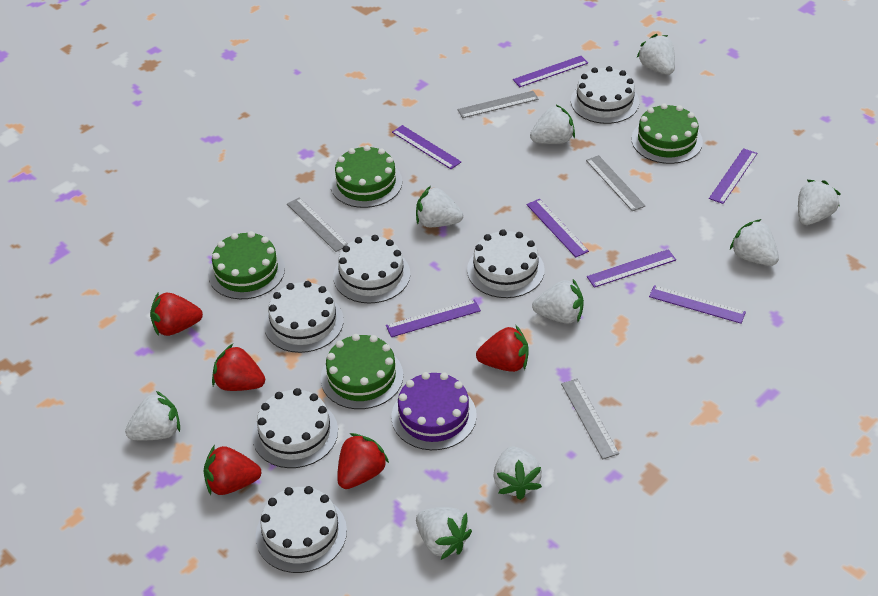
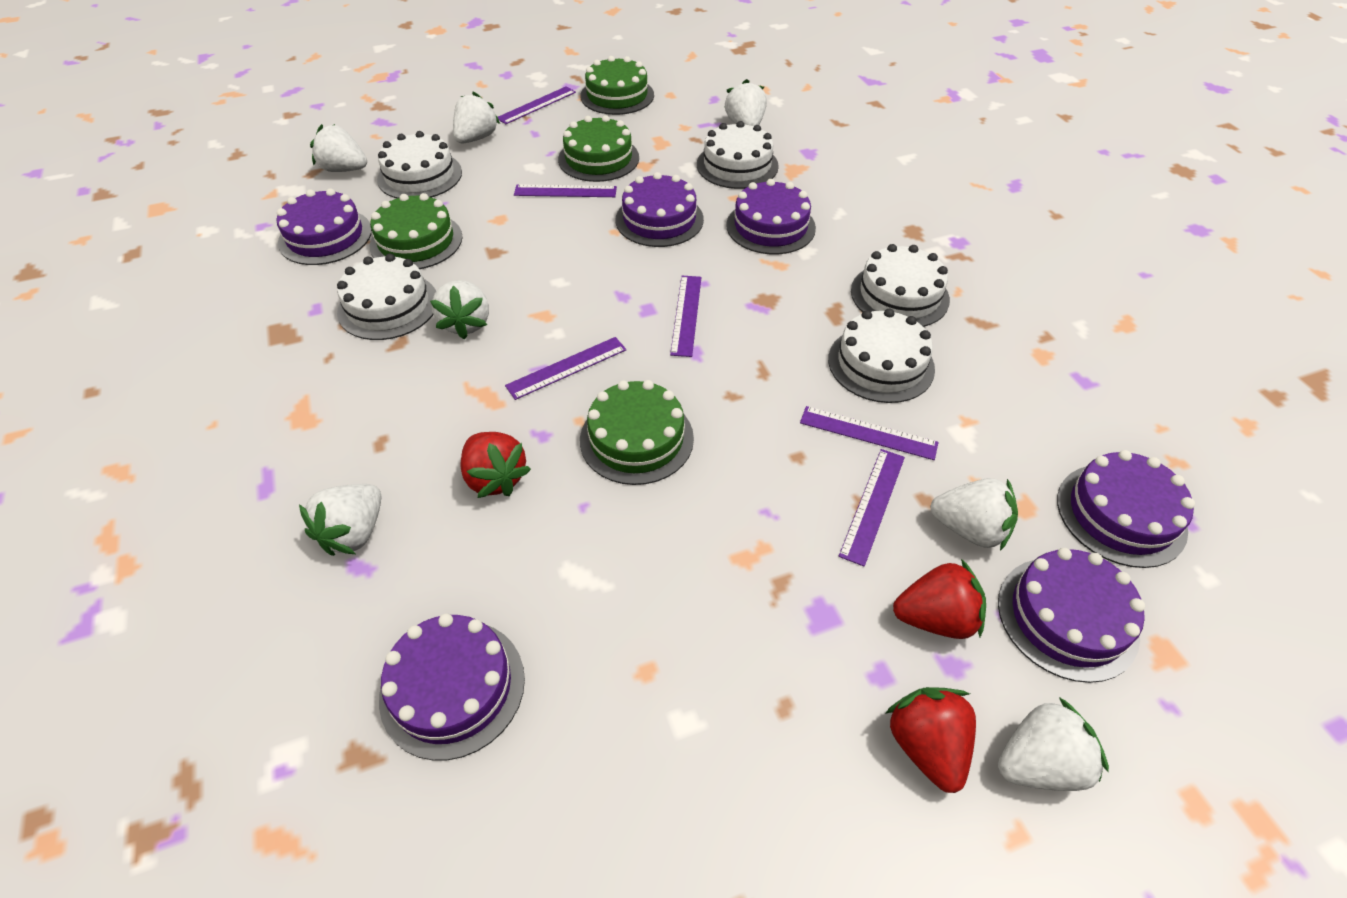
grey ruler: 4 -> 0
purple cake: 1 -> 6
purple ruler: 7 -> 6
red strawberry: 5 -> 3
white cake: 6 -> 5
white strawberry: 9 -> 7

